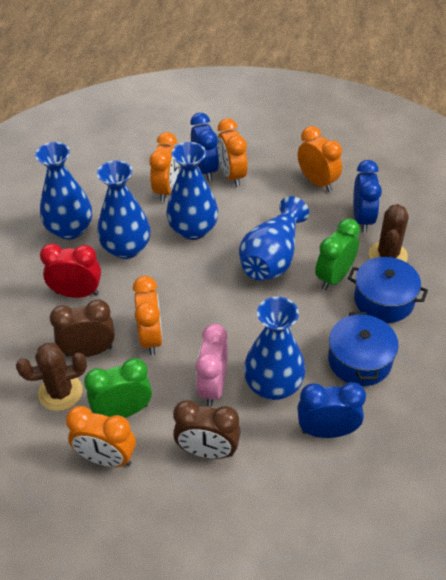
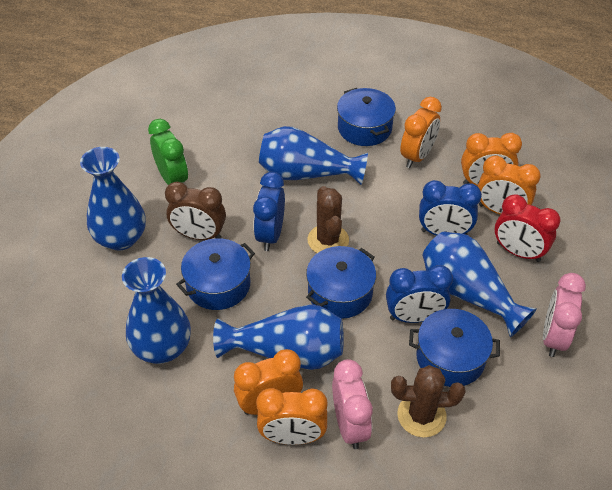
blue pot: 2 -> 4
brown clock: 2 -> 1
green clock: 2 -> 1
pink clock: 1 -> 2

